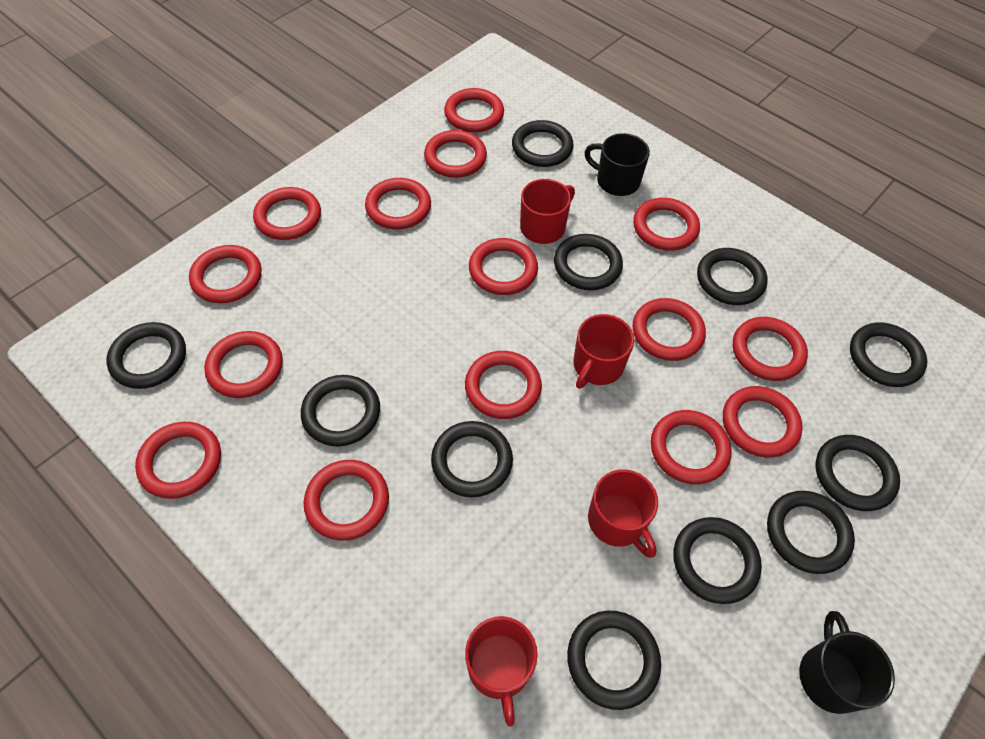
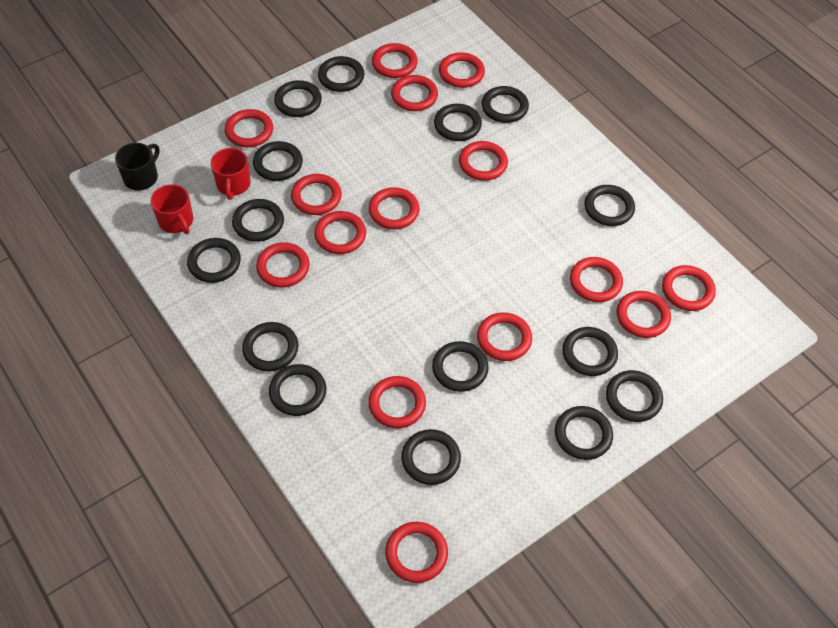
black mug: 2 -> 1
black ring: 11 -> 15
red mug: 4 -> 2

